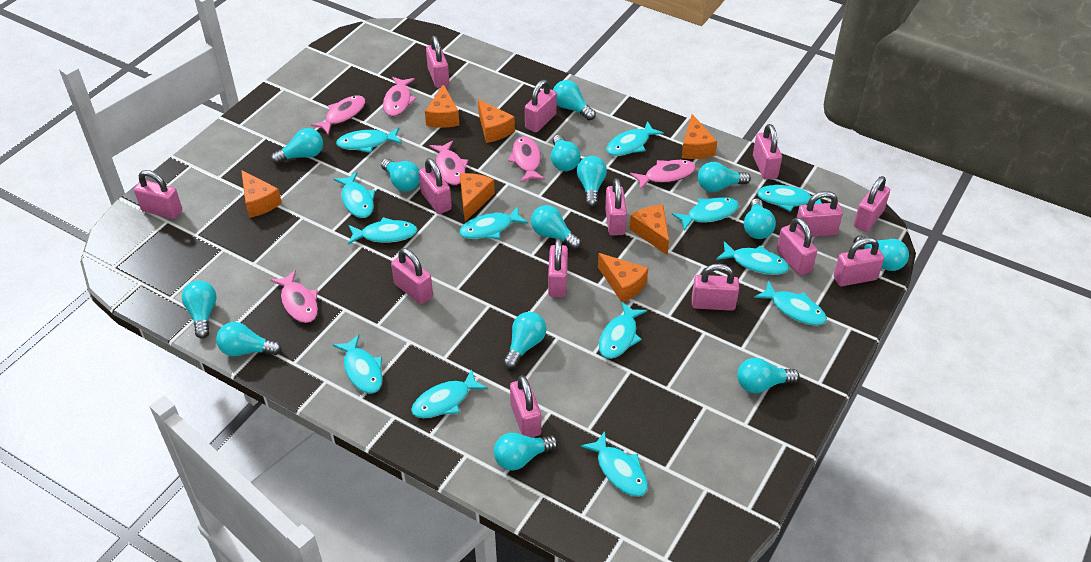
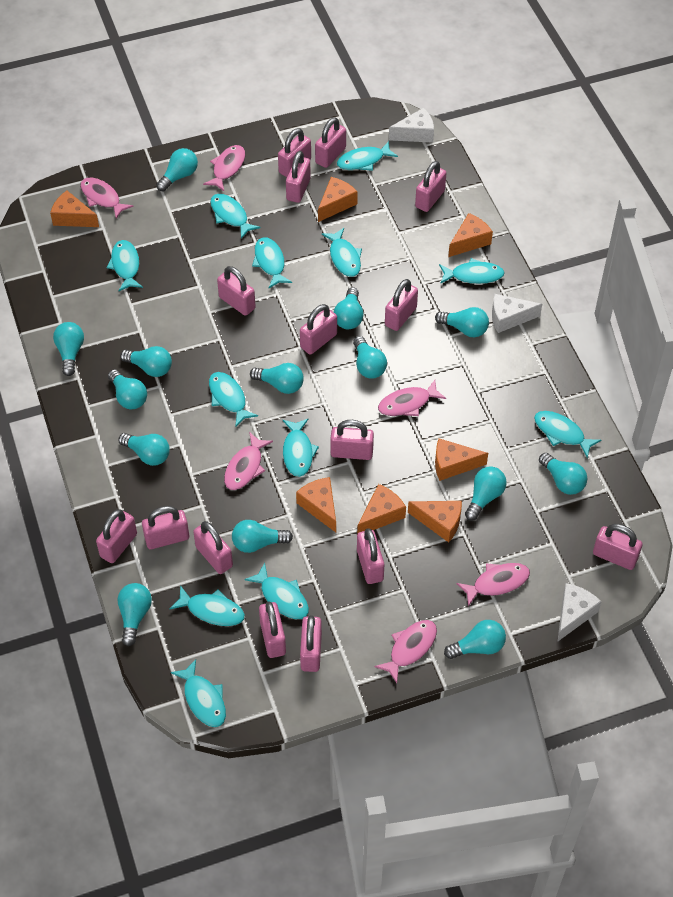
pink padlock: 14 -> 15
turquoise fish: 13 -> 12
white cheese: 0 -> 3

